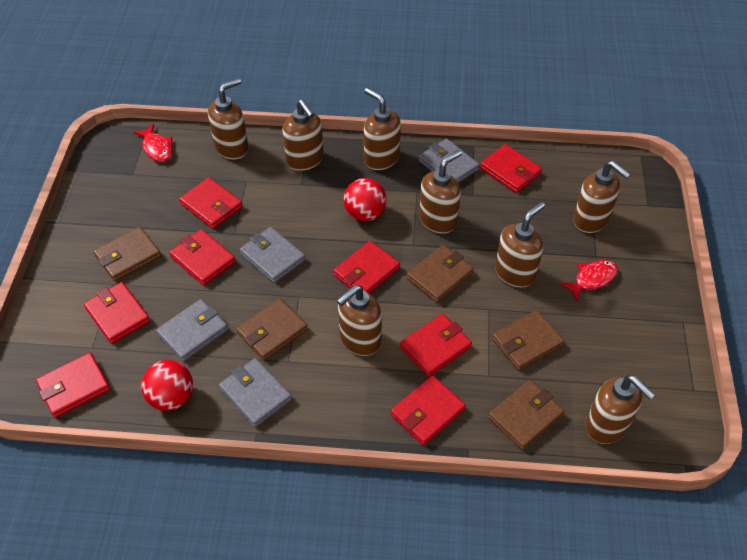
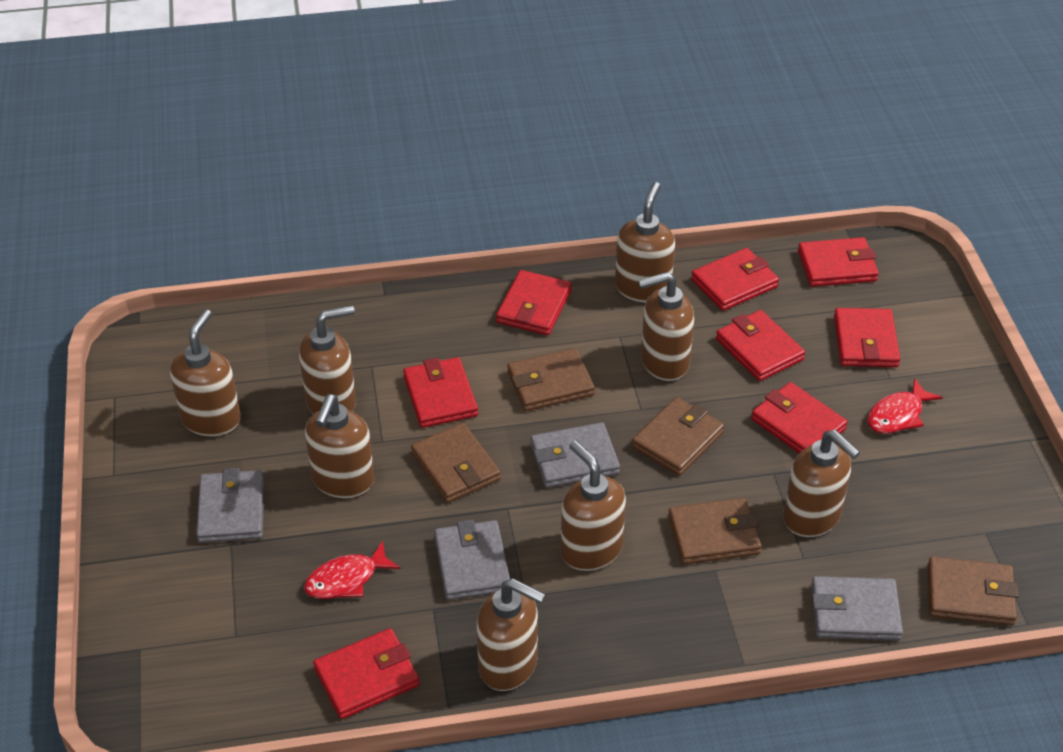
red ball: 2 -> 0

